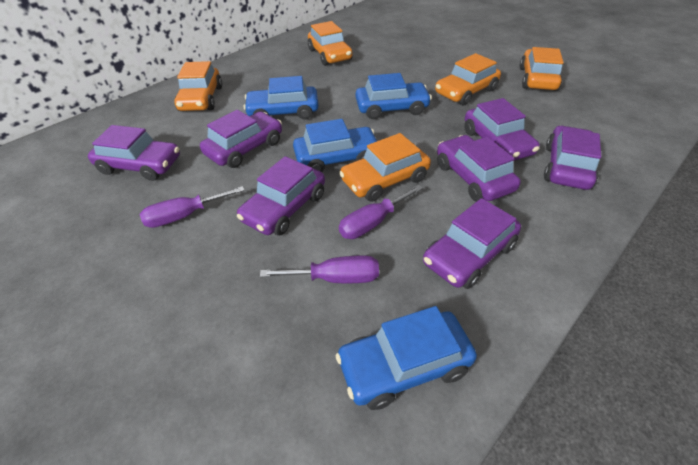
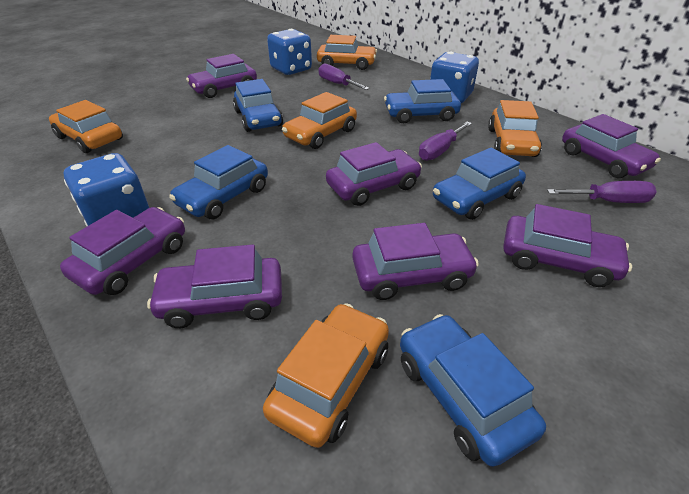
blue car: 4 -> 5
blue dice: 0 -> 3

